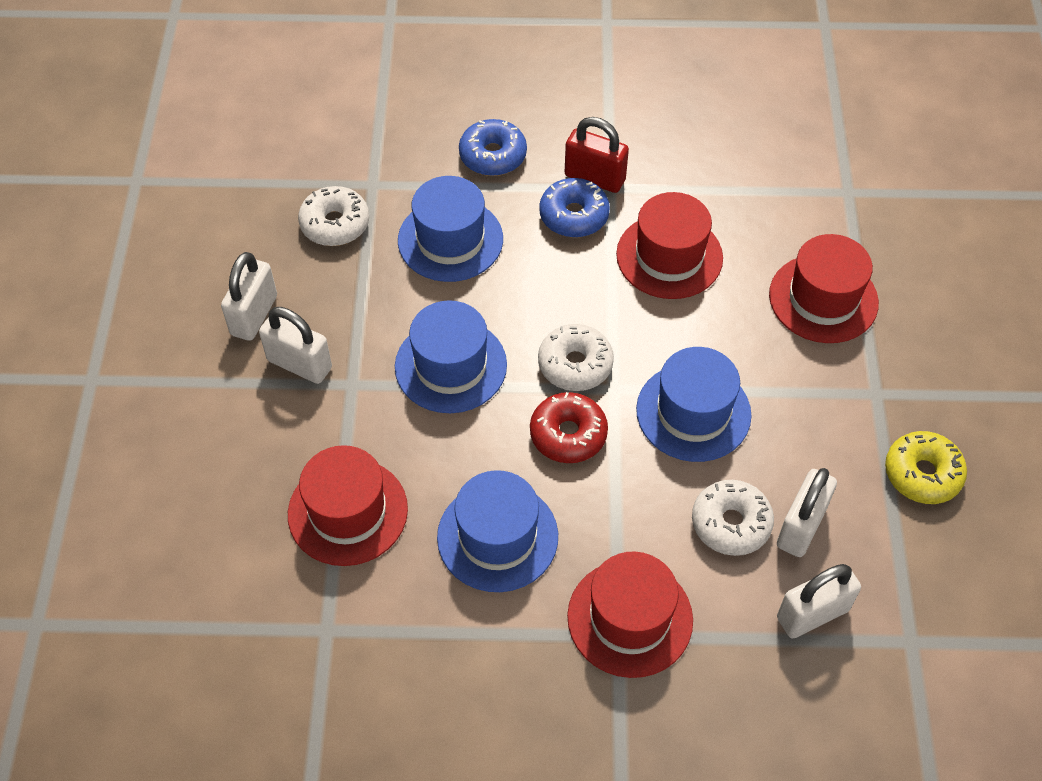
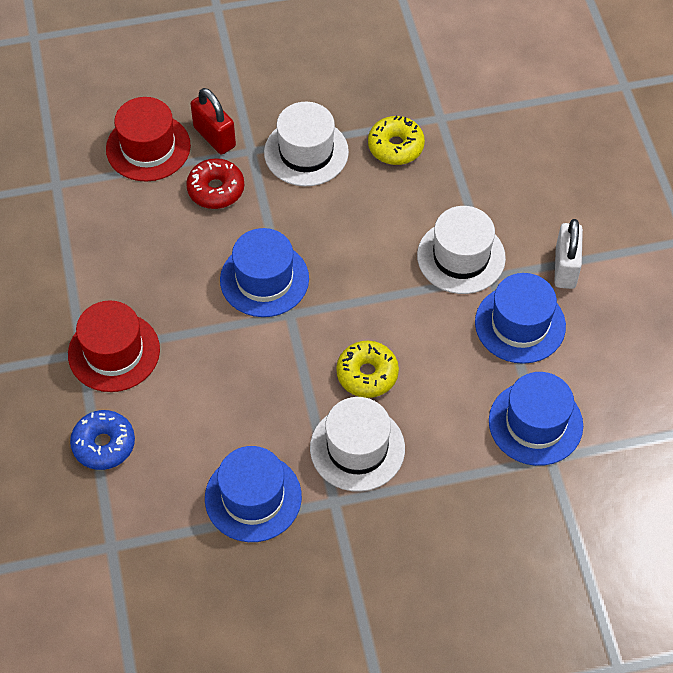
blue donut: 2 -> 1
red hat: 4 -> 2
white donut: 3 -> 0
white hat: 0 -> 3
white padlock: 4 -> 1
yellow donut: 1 -> 2

